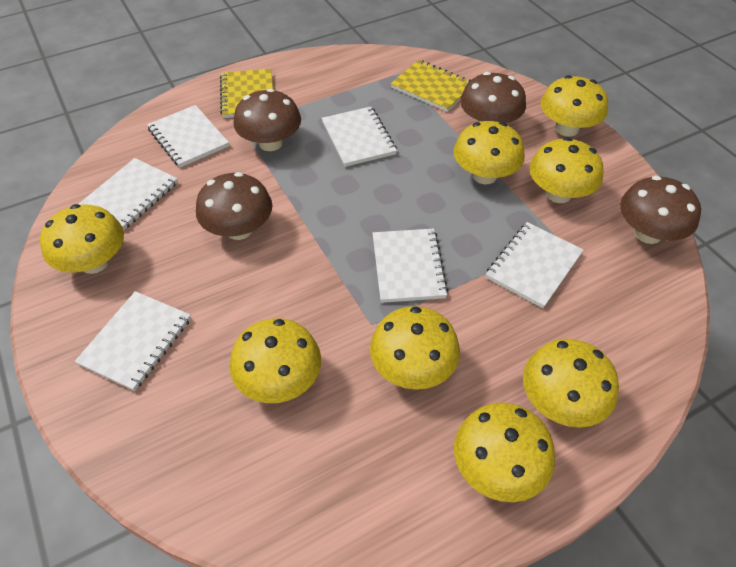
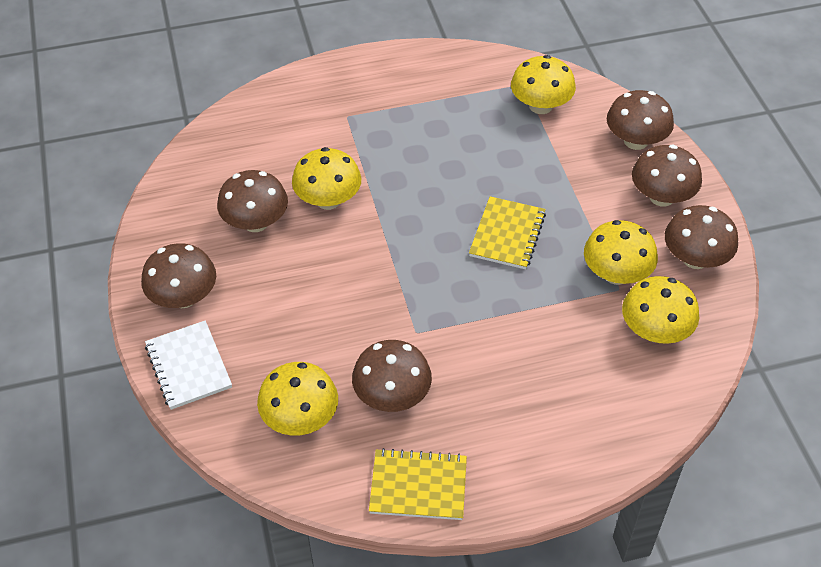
brown mushroom: 4 -> 6
white notebook: 6 -> 1
yellow mushroom: 8 -> 5

